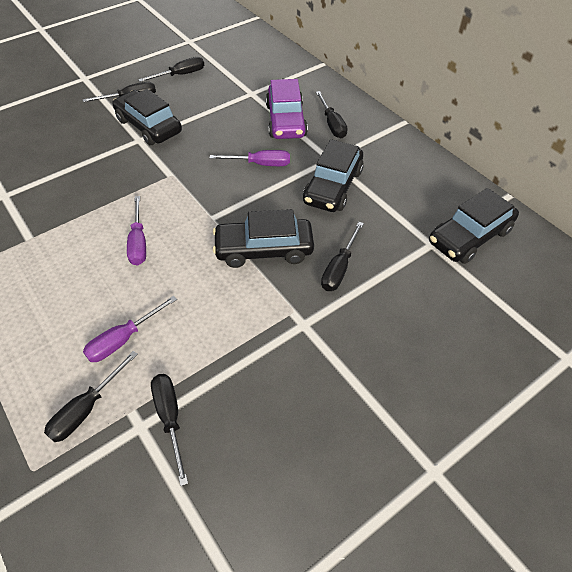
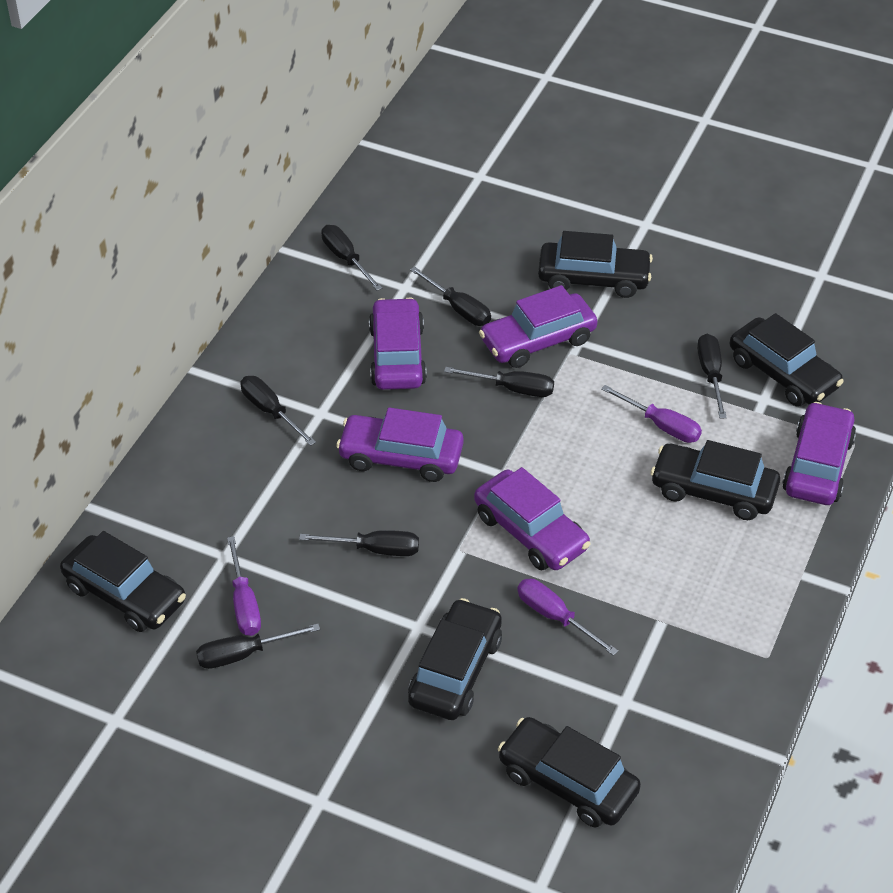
black car: 4 -> 6
black screwdriver: 6 -> 7
purple car: 1 -> 5

